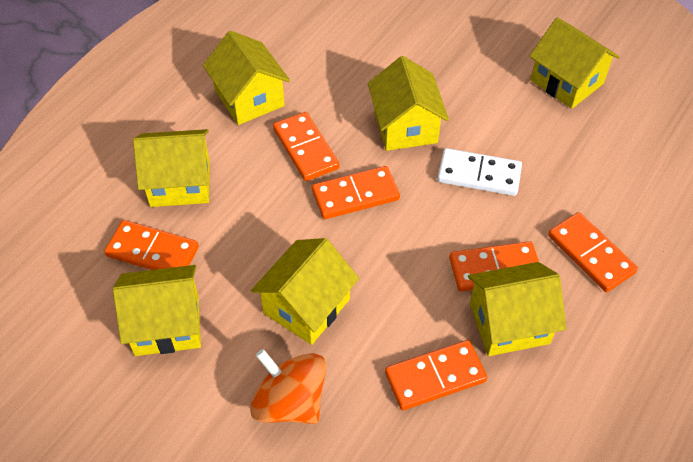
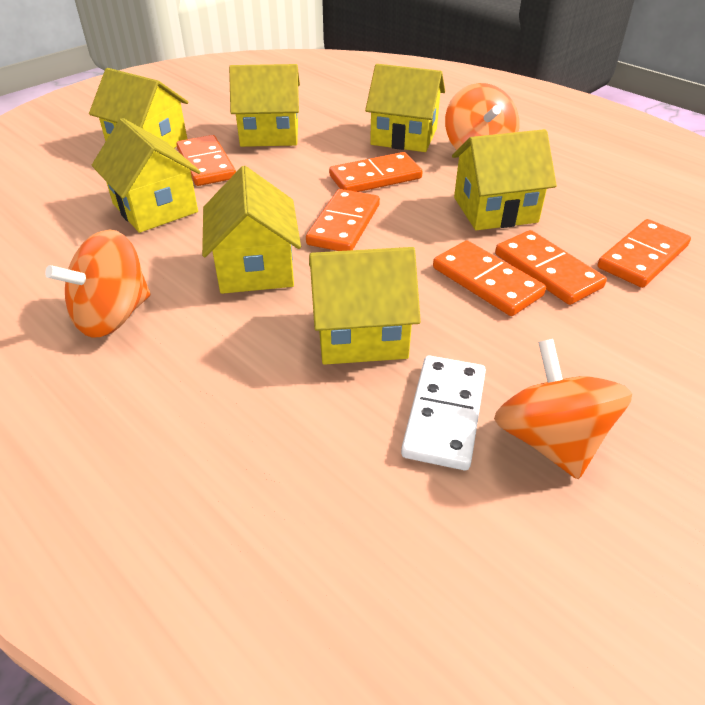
orange spinning top: 1 -> 3

